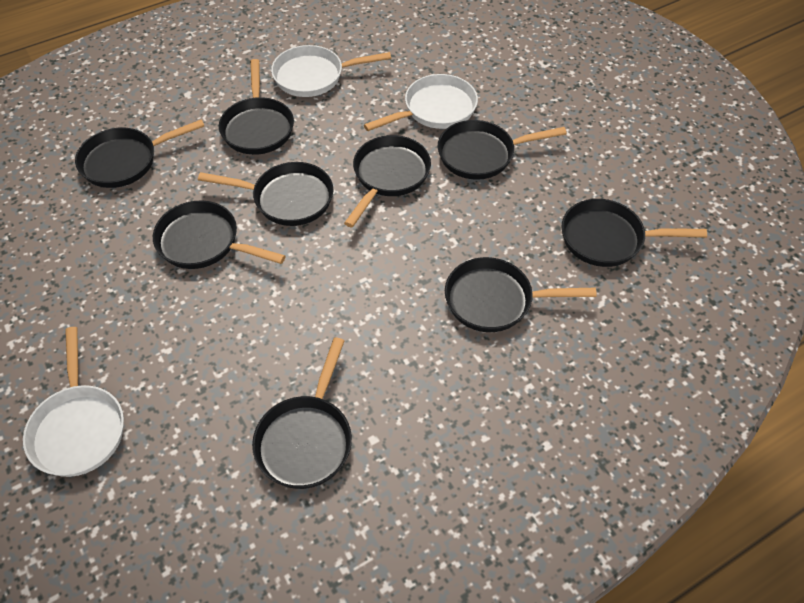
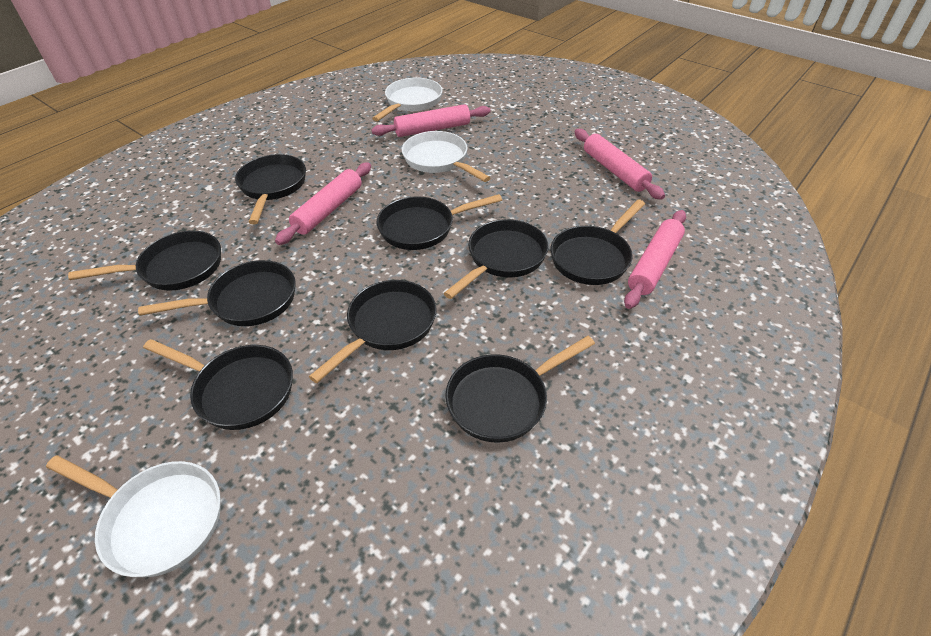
pink rolling pin: 0 -> 4

